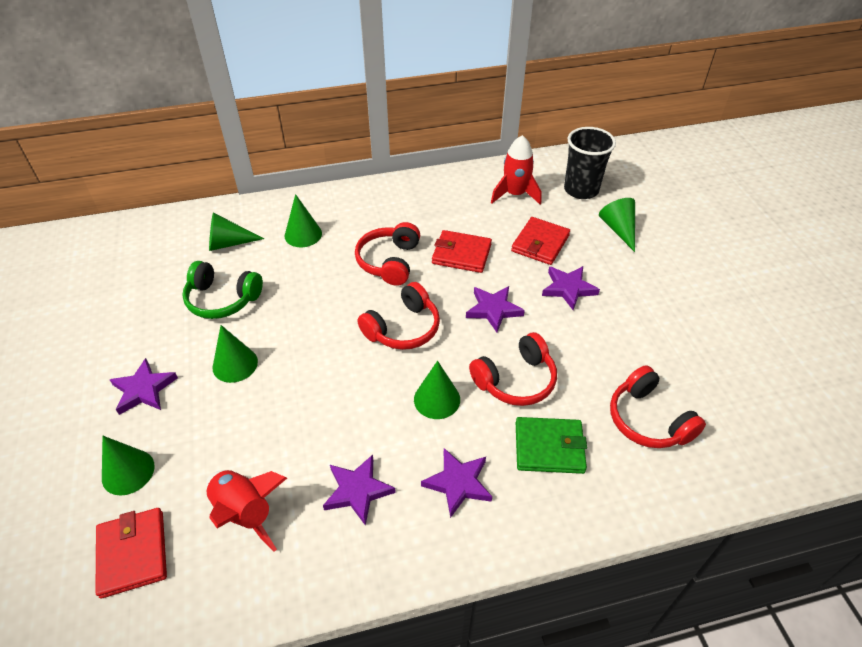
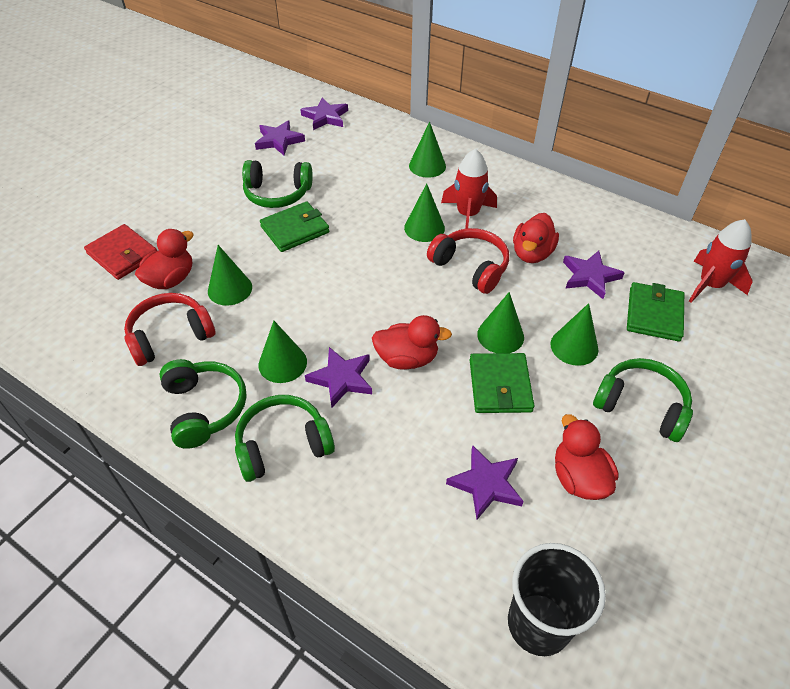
green headphones: 1 -> 4
green wallet: 1 -> 3
red duck: 0 -> 4
red headphones: 4 -> 2
red wallet: 3 -> 1

